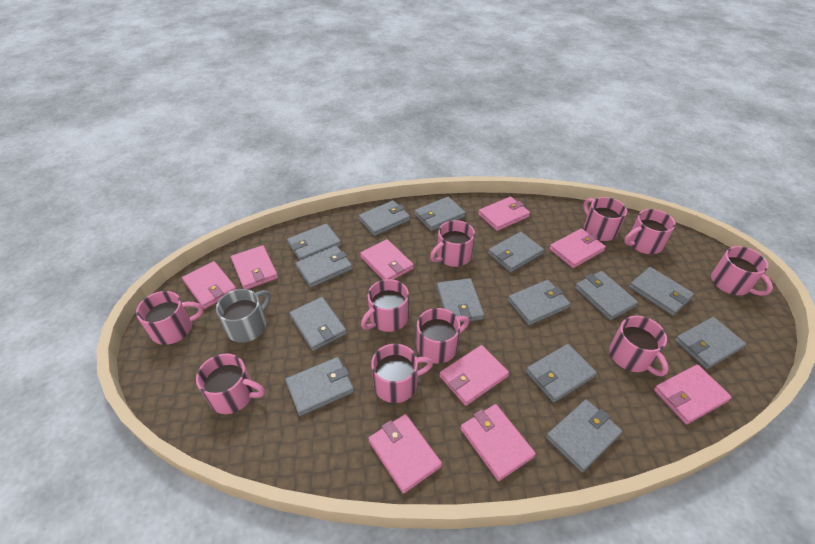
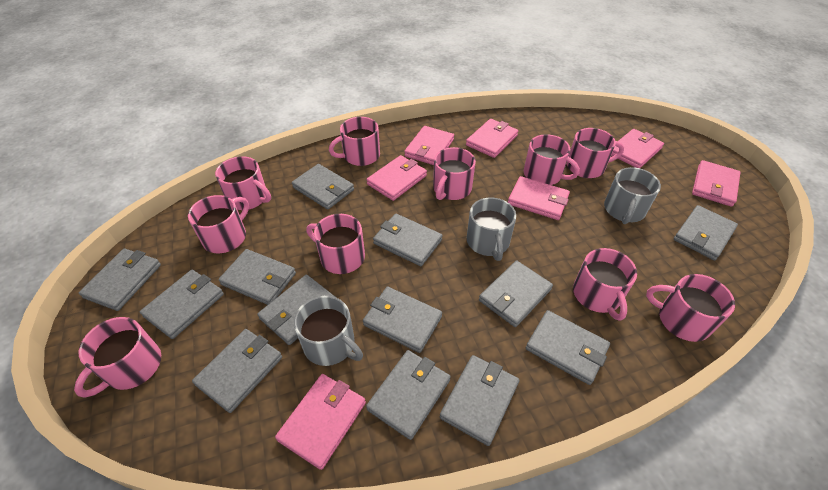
grey mug: 1 -> 3
grey wallet: 14 -> 13
pink wallet: 9 -> 7

